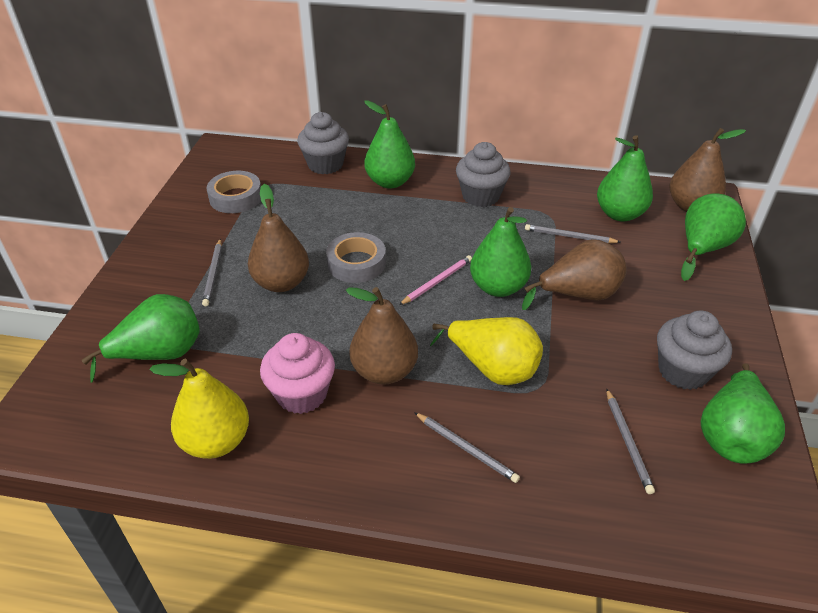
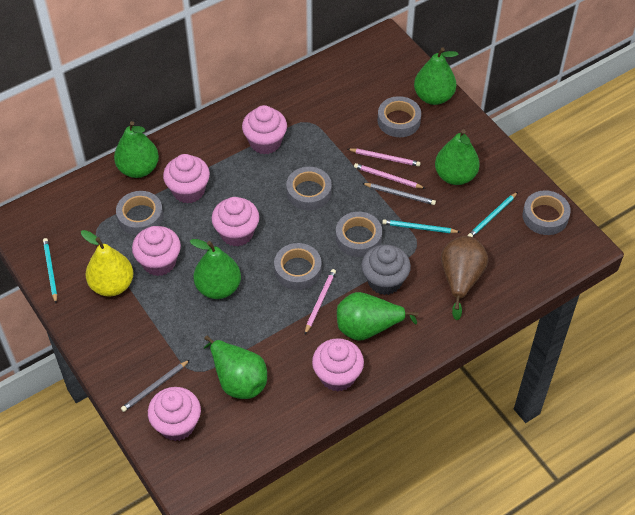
brown pear: 4 -> 1
grey cupcake: 3 -> 1
grey pencil: 4 -> 2
grey tape: 2 -> 6
pink cupcake: 1 -> 6
pink pencil: 1 -> 3
turquoise pencil: 0 -> 3
yellow pear: 2 -> 1

